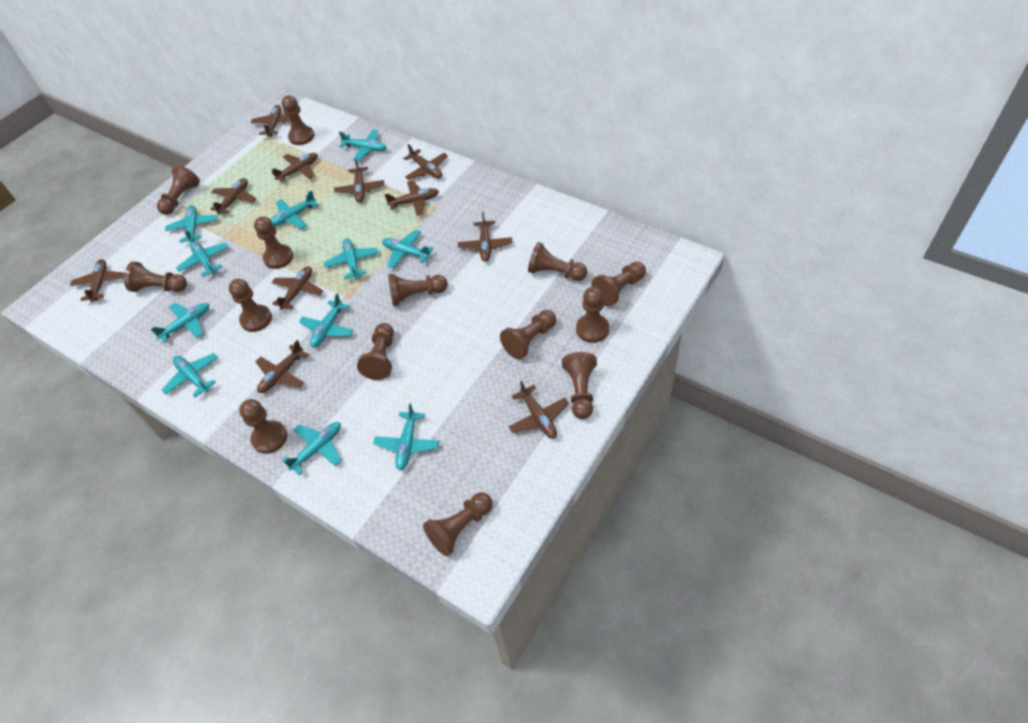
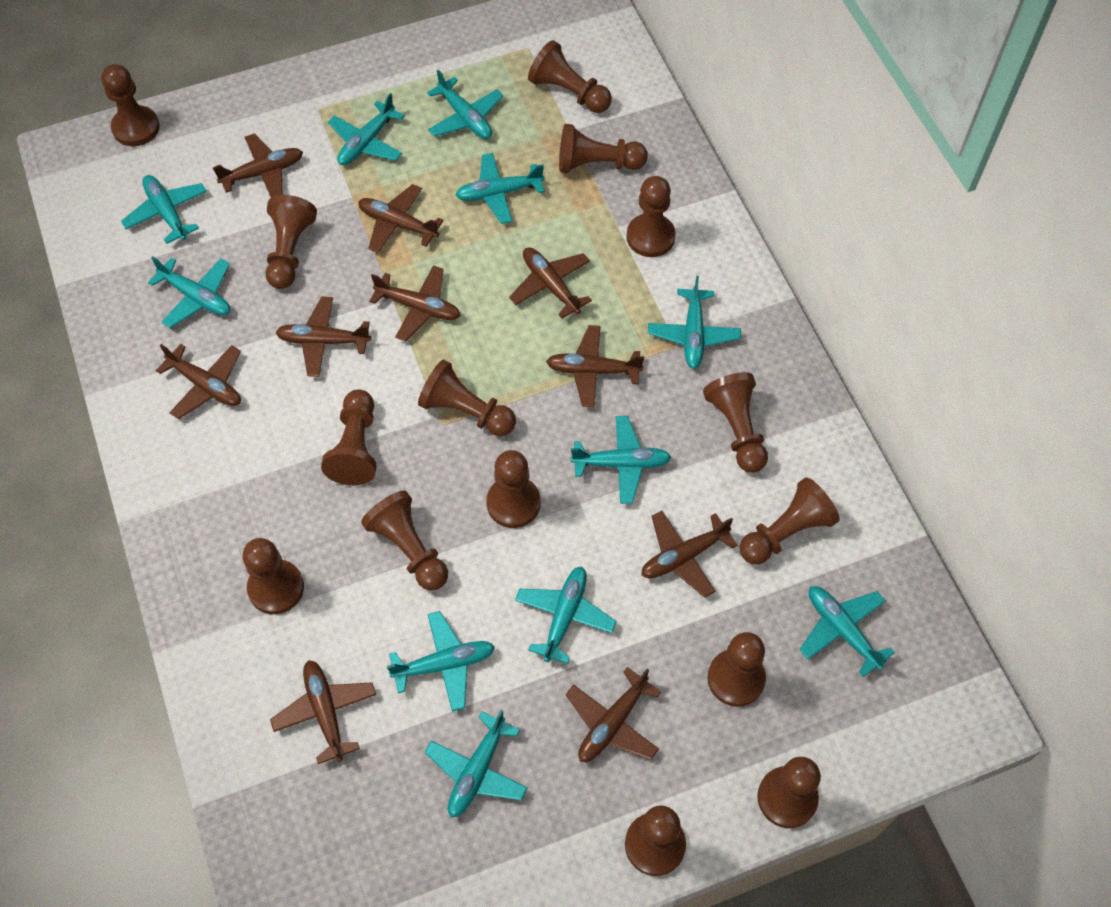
brown pawn: 14 -> 15
brown plane: 11 -> 10

